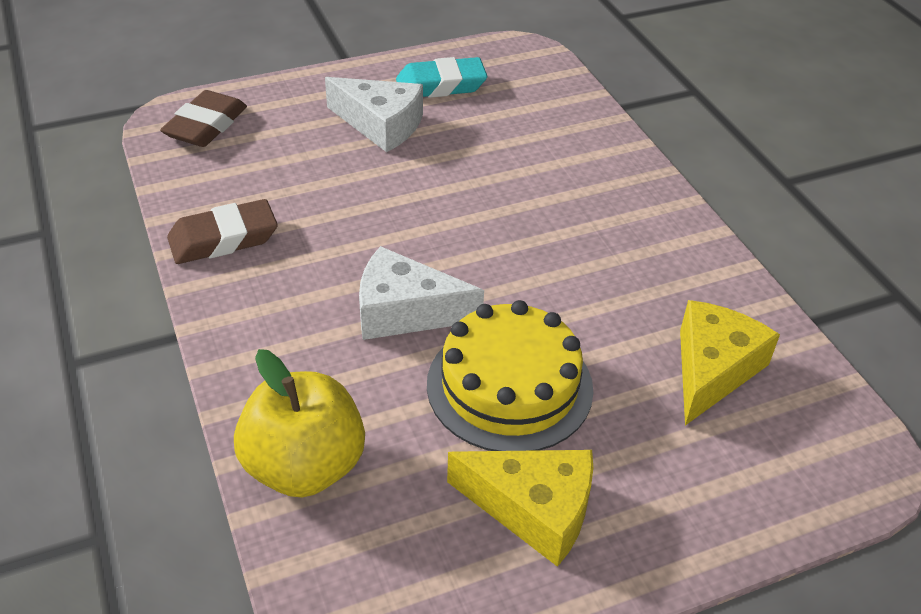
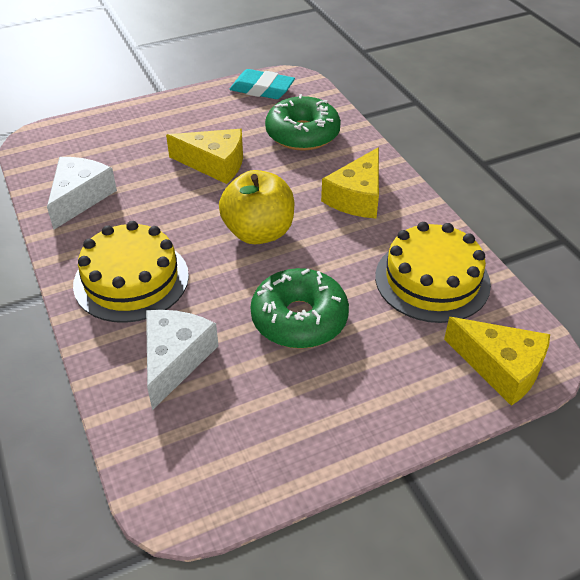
brown eraser: 2 -> 0
green donut: 0 -> 2
yellow cake: 1 -> 2
yellow cheese: 2 -> 3

